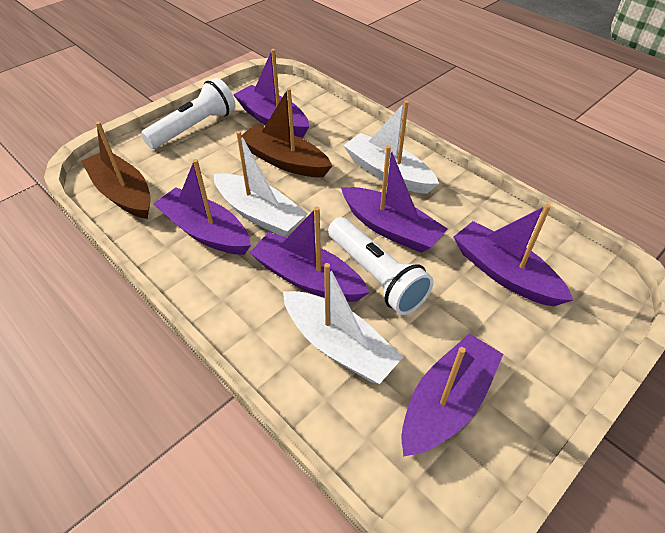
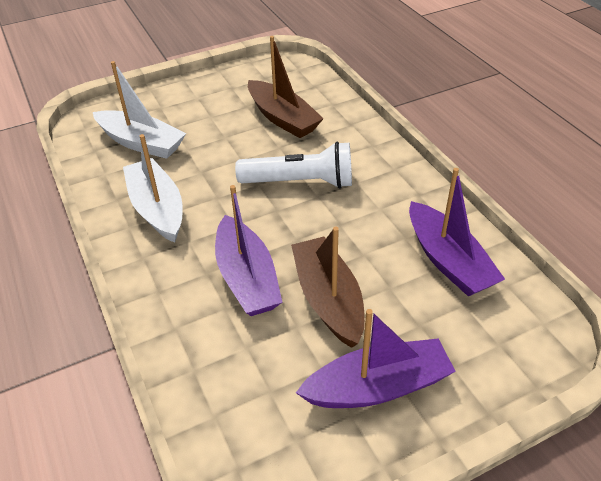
purple boat: 6 -> 3
white boat: 3 -> 2
white flashlight: 2 -> 1

